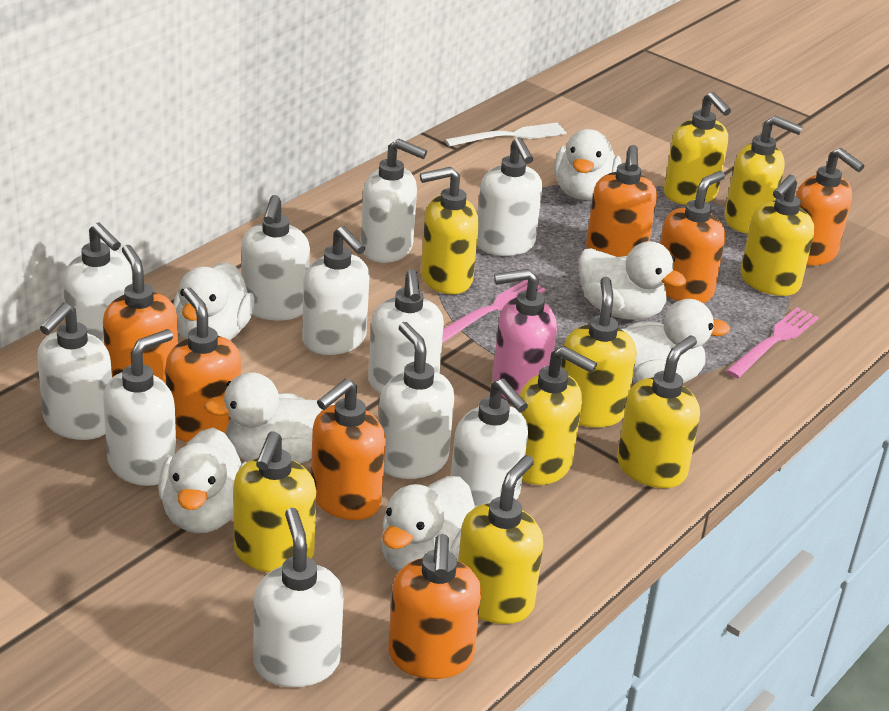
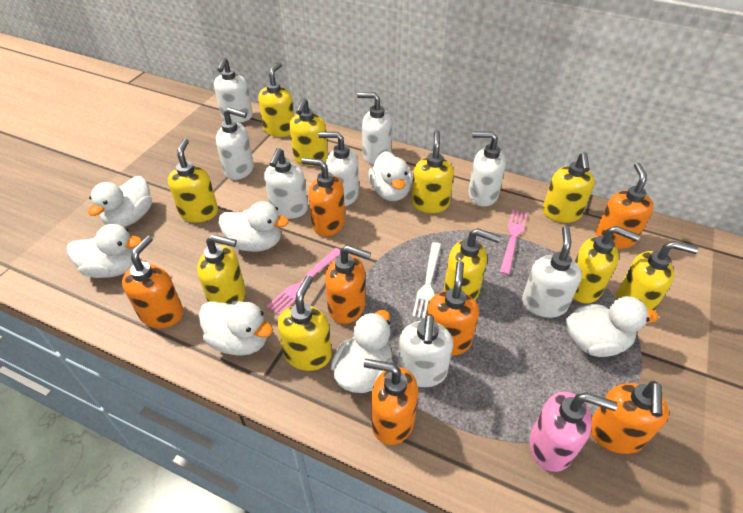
white soap dispenser: 11 -> 8
yellow soap dispenser: 9 -> 10

